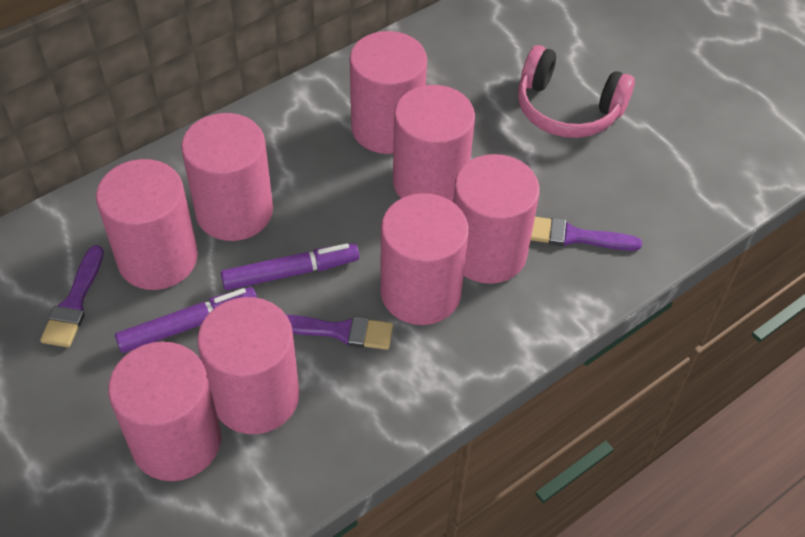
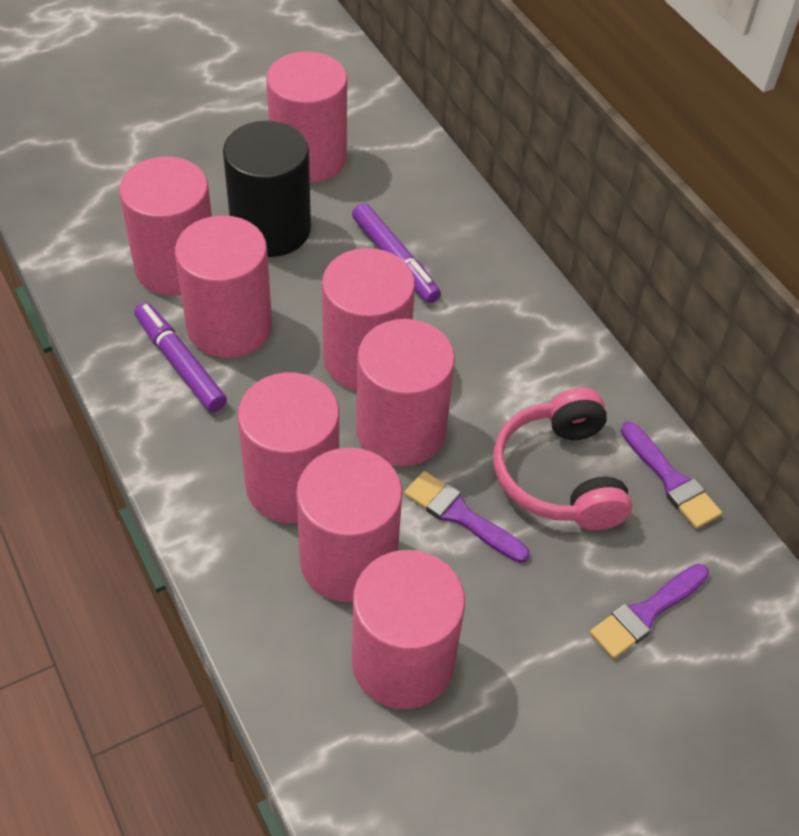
black cylinder: 0 -> 1

